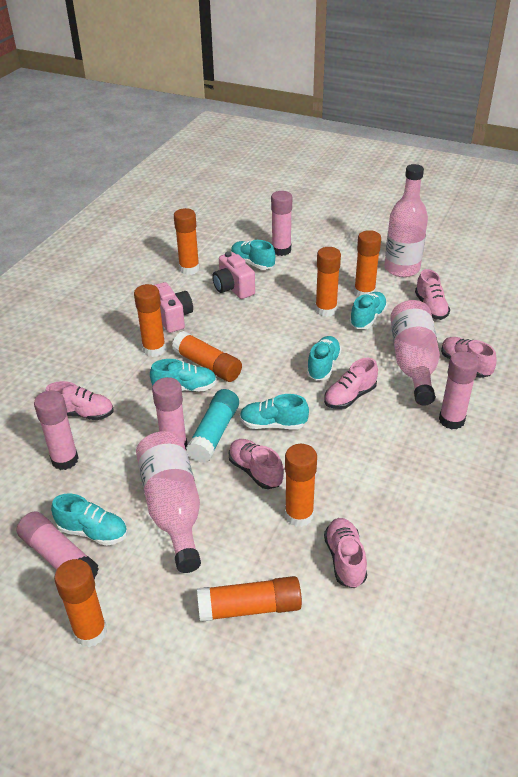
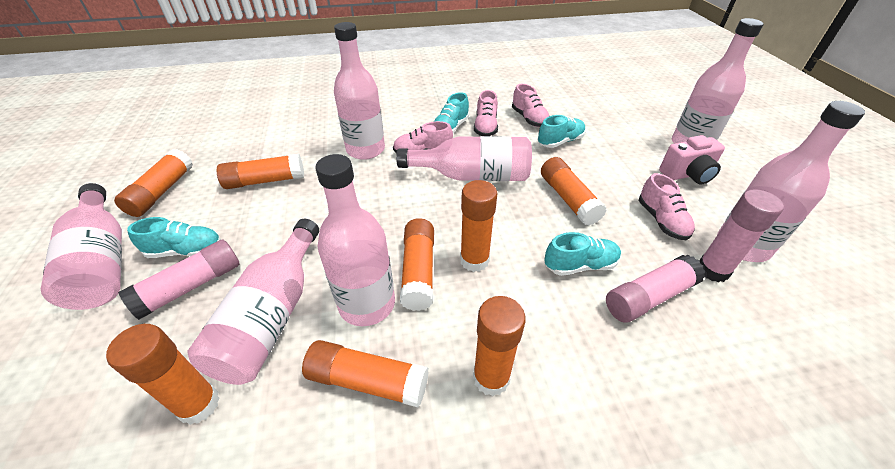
pink bottle: 3 -> 7
pink camera: 2 -> 1
pink glue stick: 5 -> 3
pink shoe: 6 -> 4
turquoise glue stick: 1 -> 0
turquoise shoe: 6 -> 4

